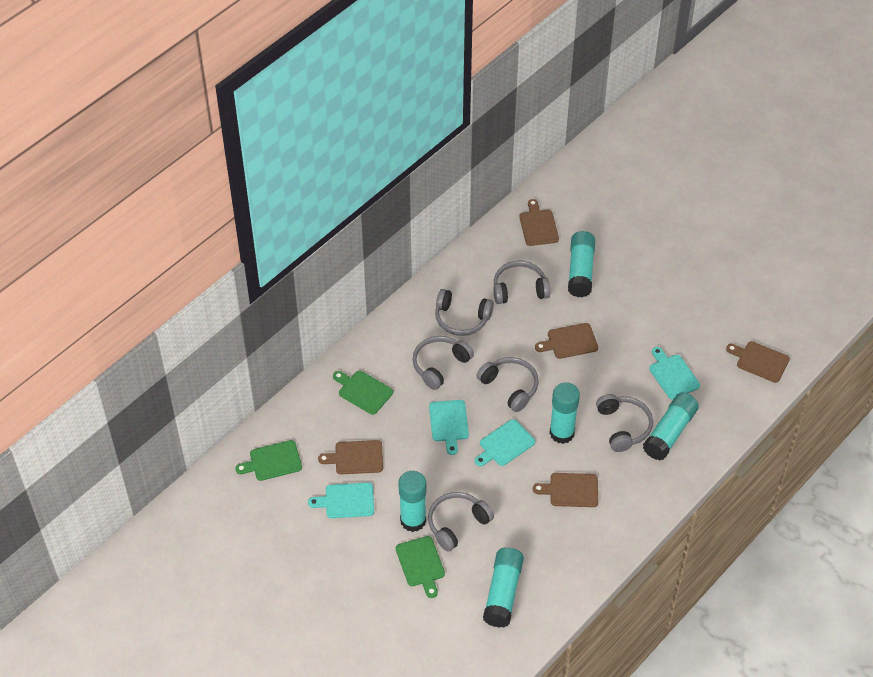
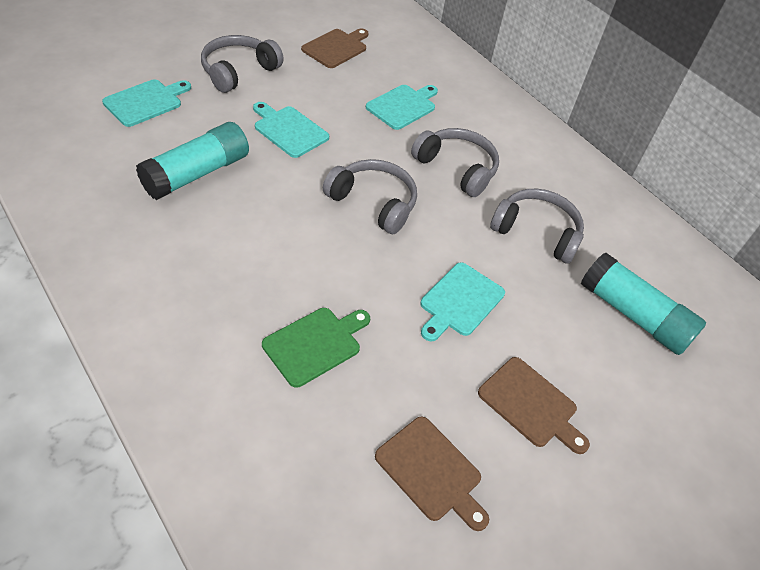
brown cutting board: 5 -> 3
green cutting board: 3 -> 1
grey headphones: 6 -> 4
turquoise glue stick: 5 -> 2

